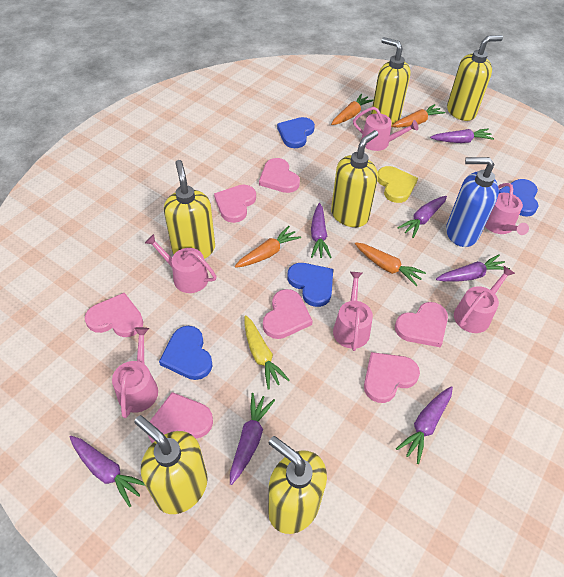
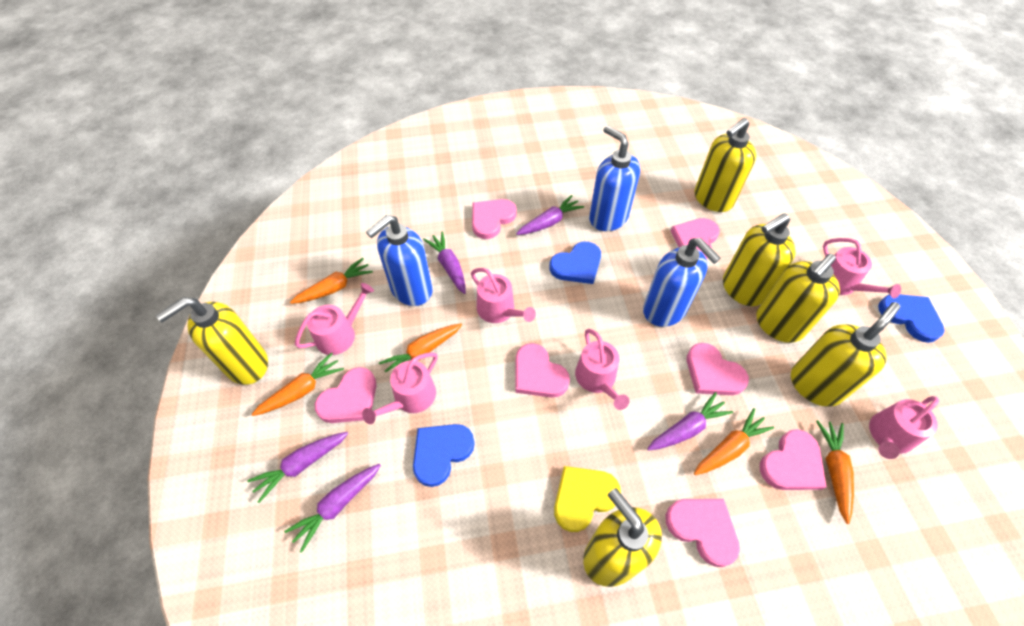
blue heart: 4 -> 3
blue soap dispenser: 1 -> 3
orange carrot: 4 -> 5
purple carrot: 7 -> 5
yellow carrot: 1 -> 0

